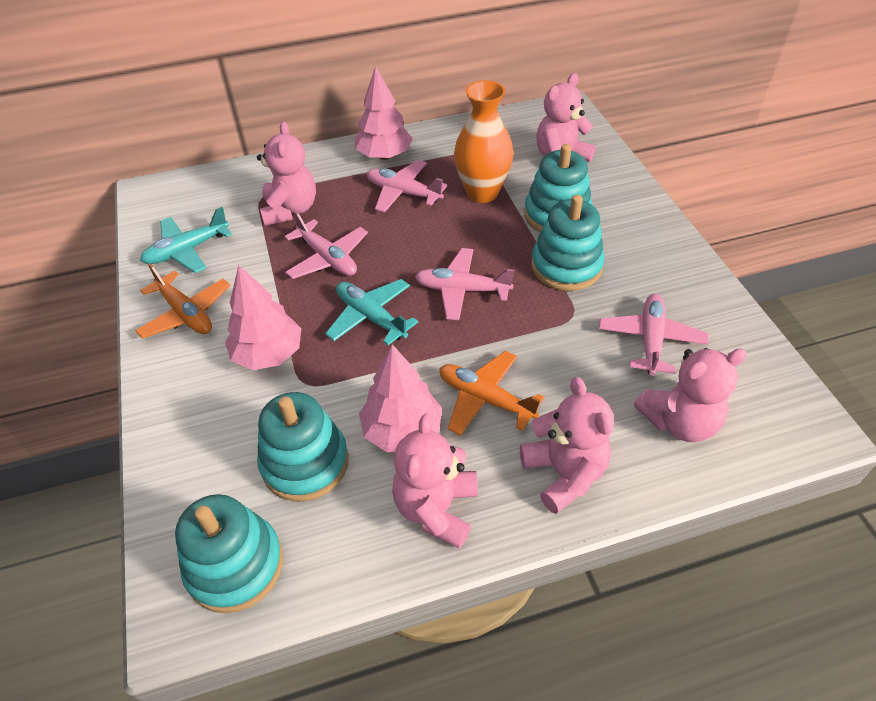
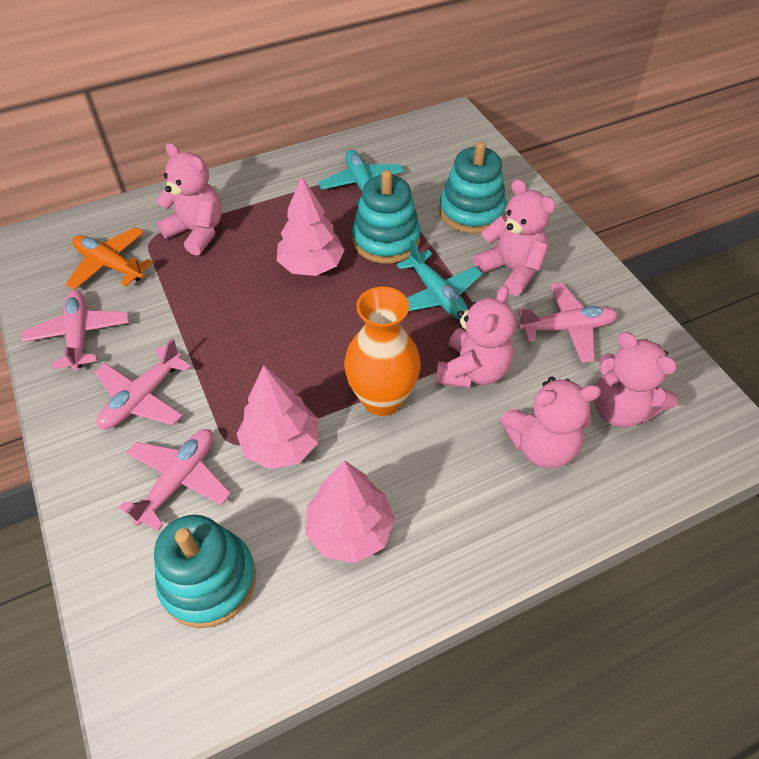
orange plane: 2 -> 1
turquoise stacking toy: 4 -> 3

